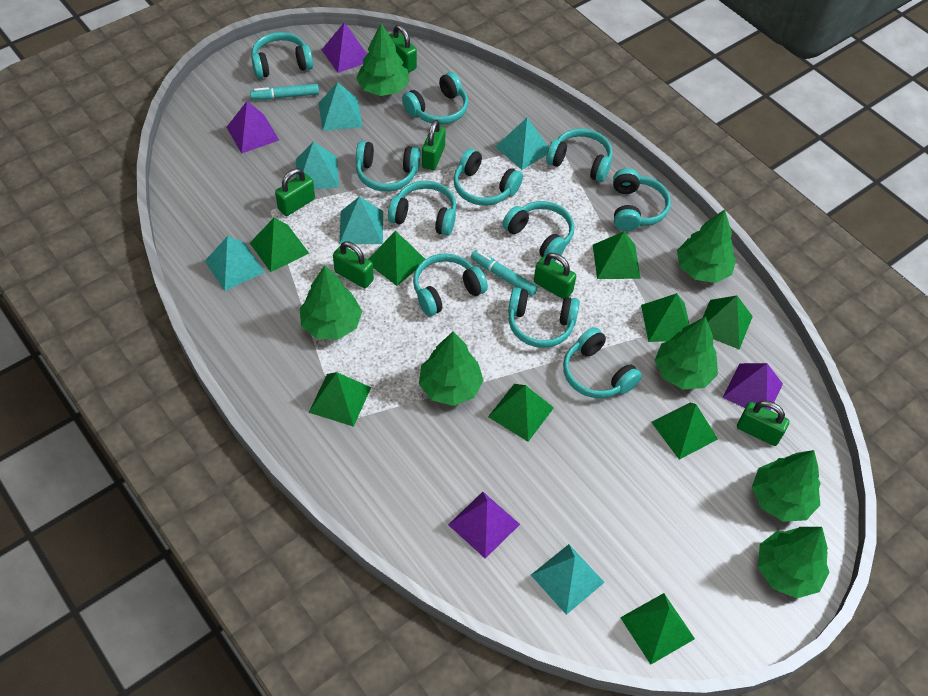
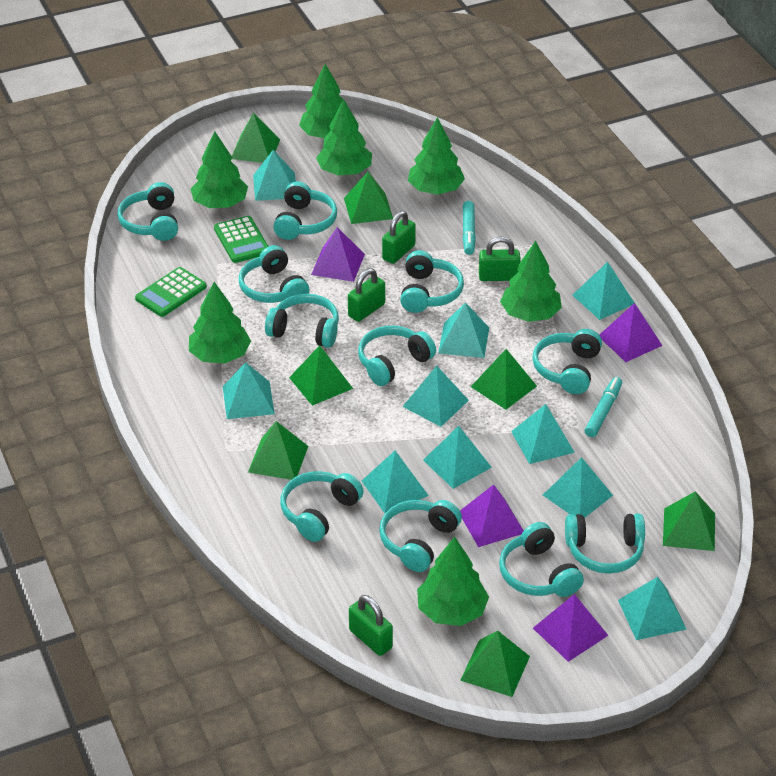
green calculator: 0 -> 2
green padlock: 6 -> 4
green pyramid: 9 -> 7
turquoise pyramid: 6 -> 10

